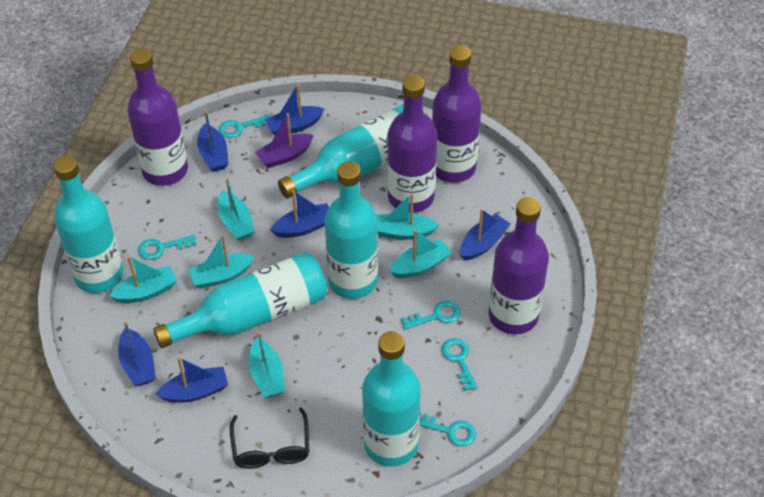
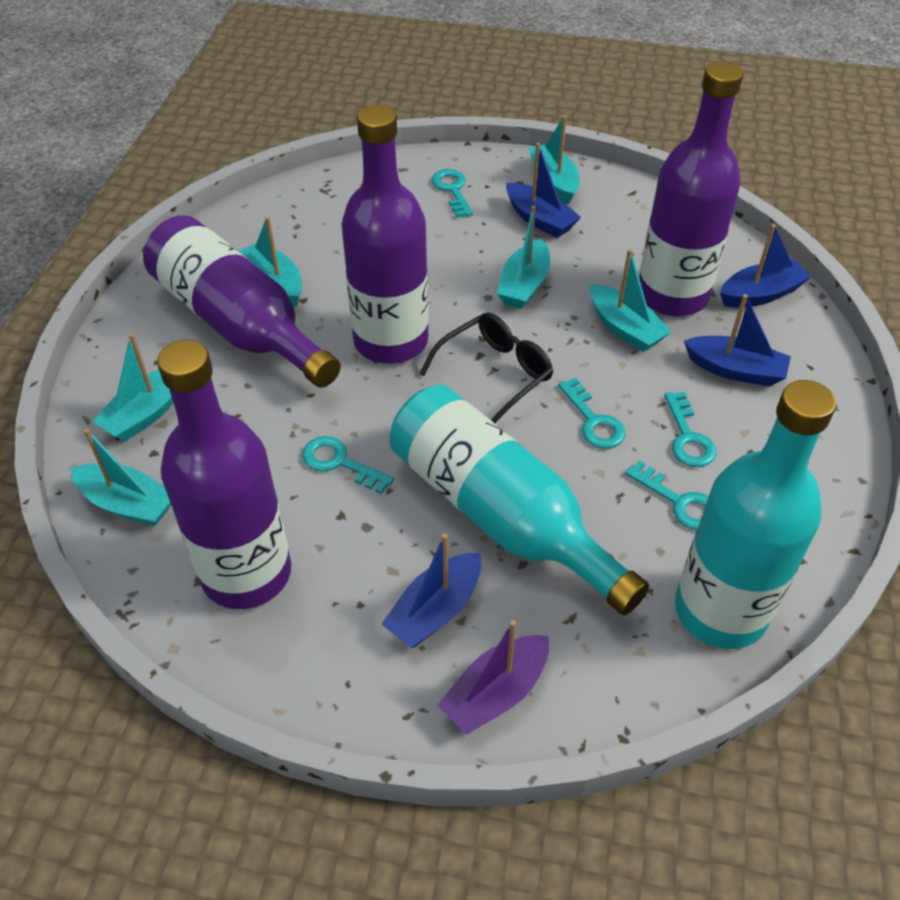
blue boat: 6 -> 4
turquoise bottle: 5 -> 2

